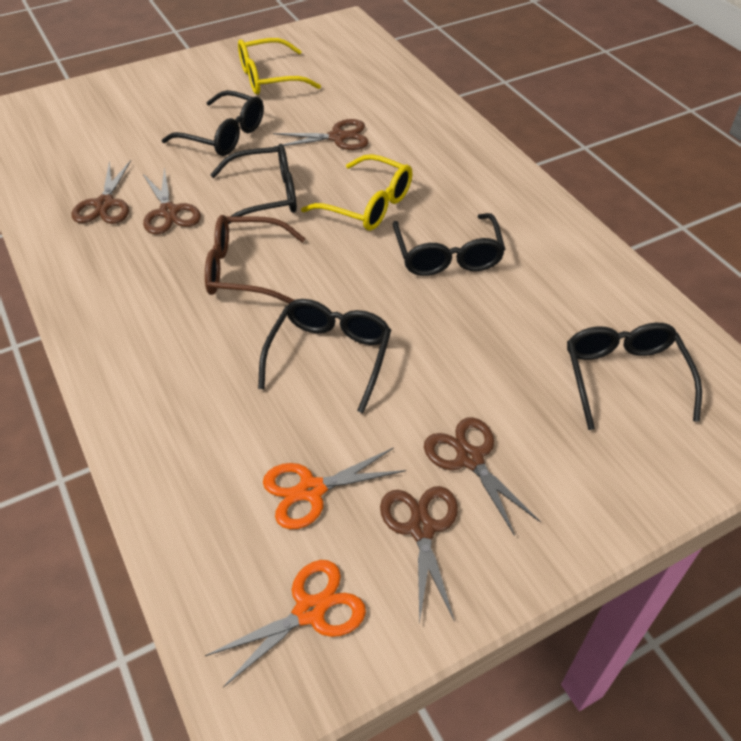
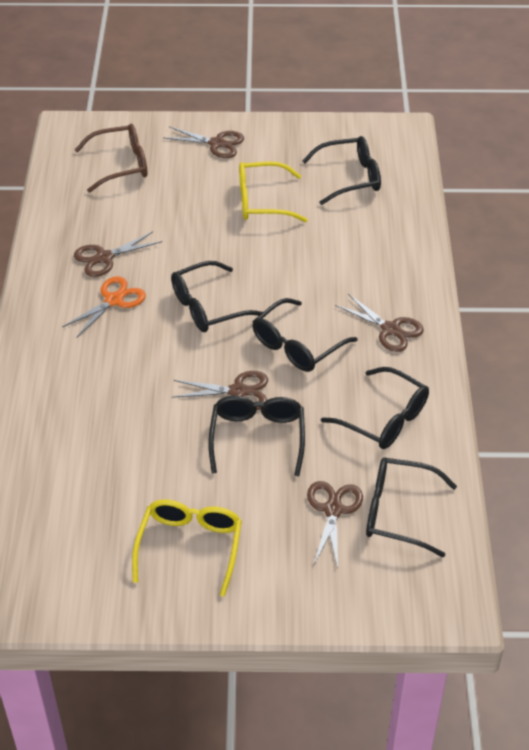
black glasses: 5 -> 6
orange scissors: 2 -> 1

